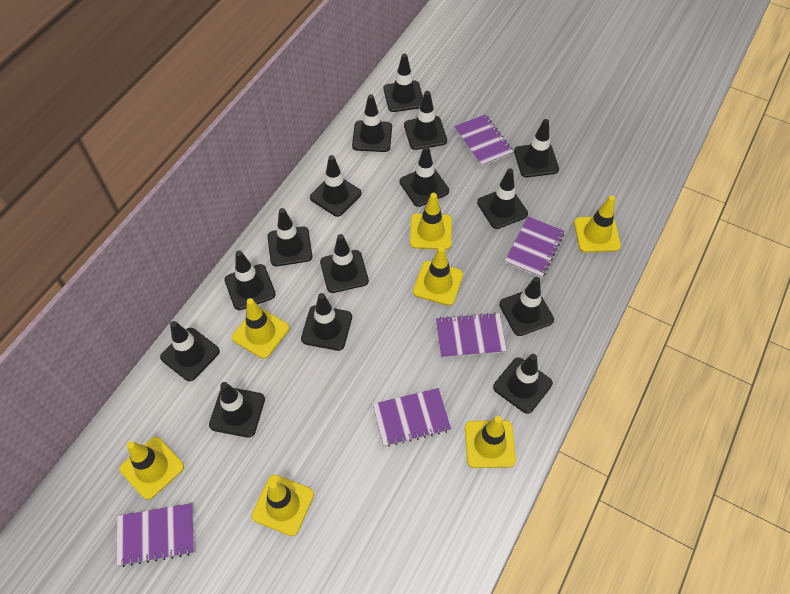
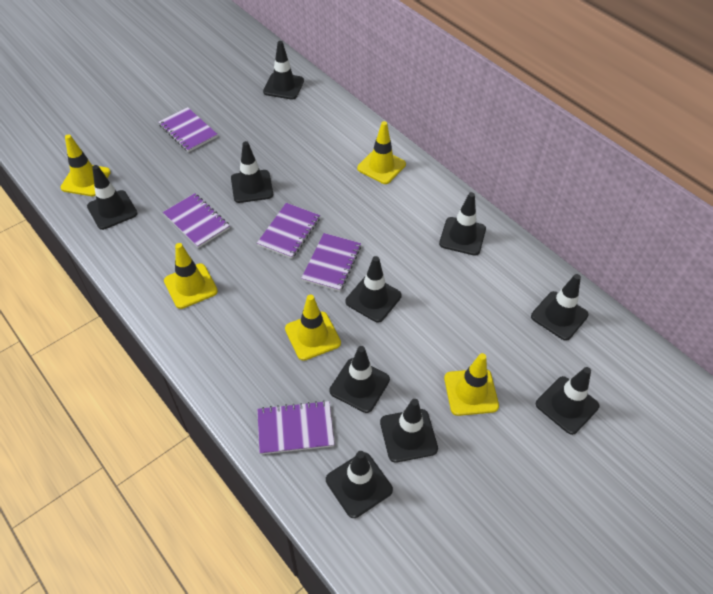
black traffic cone: 15 -> 10
yellow traffic cone: 7 -> 5

